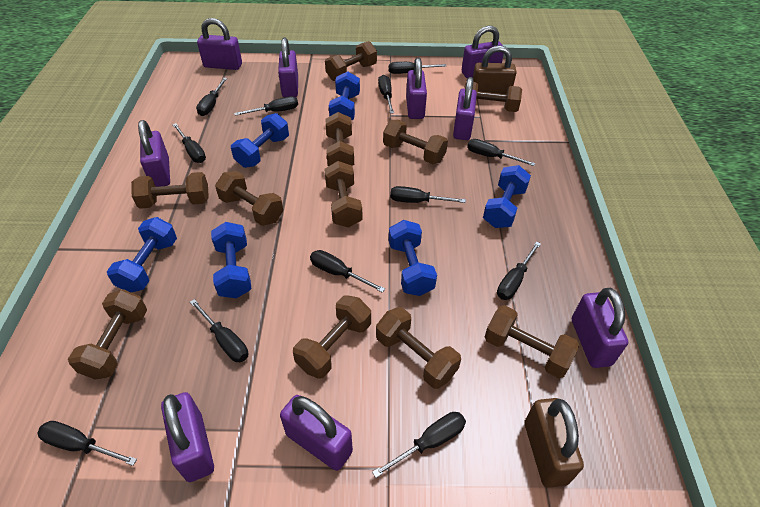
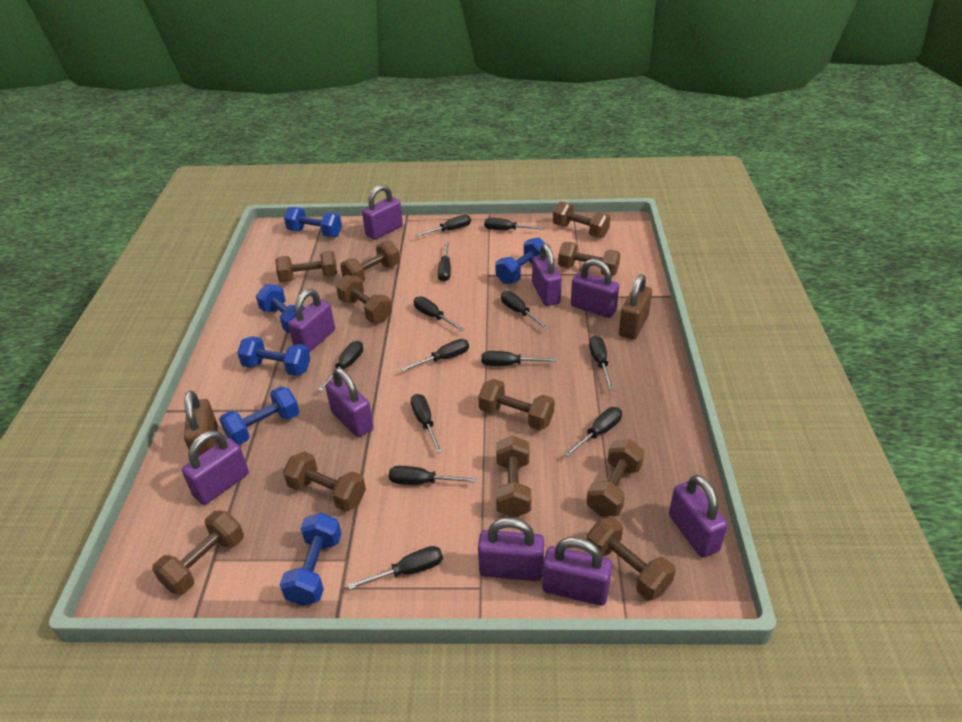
black screwdriver: 12 -> 13

